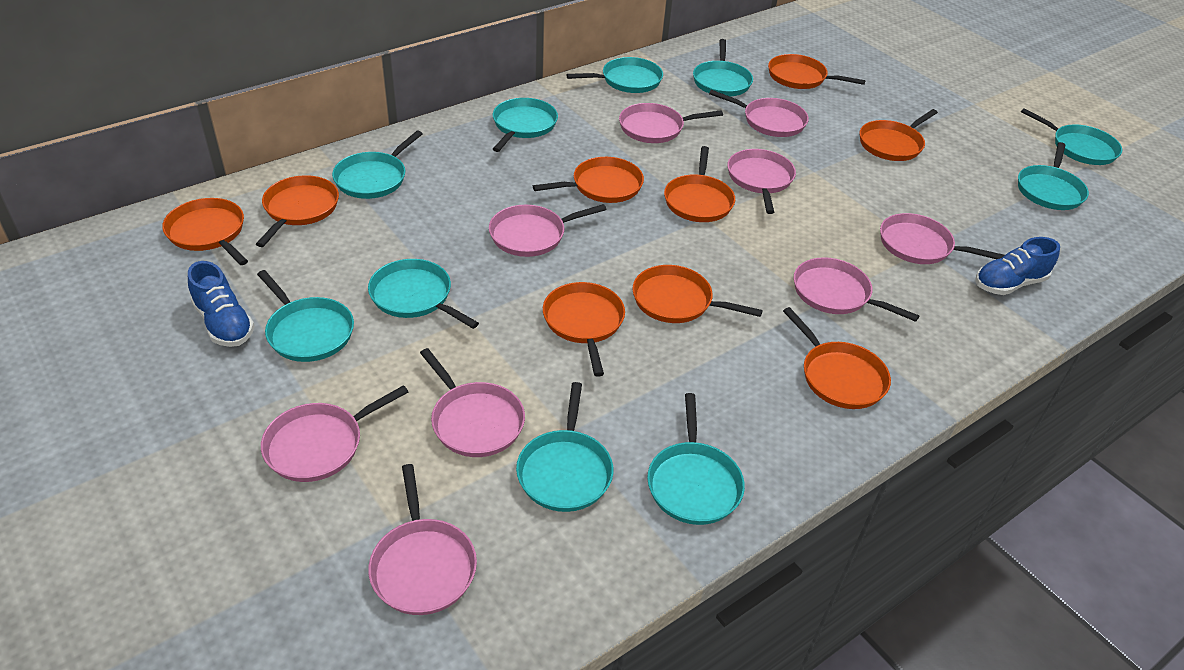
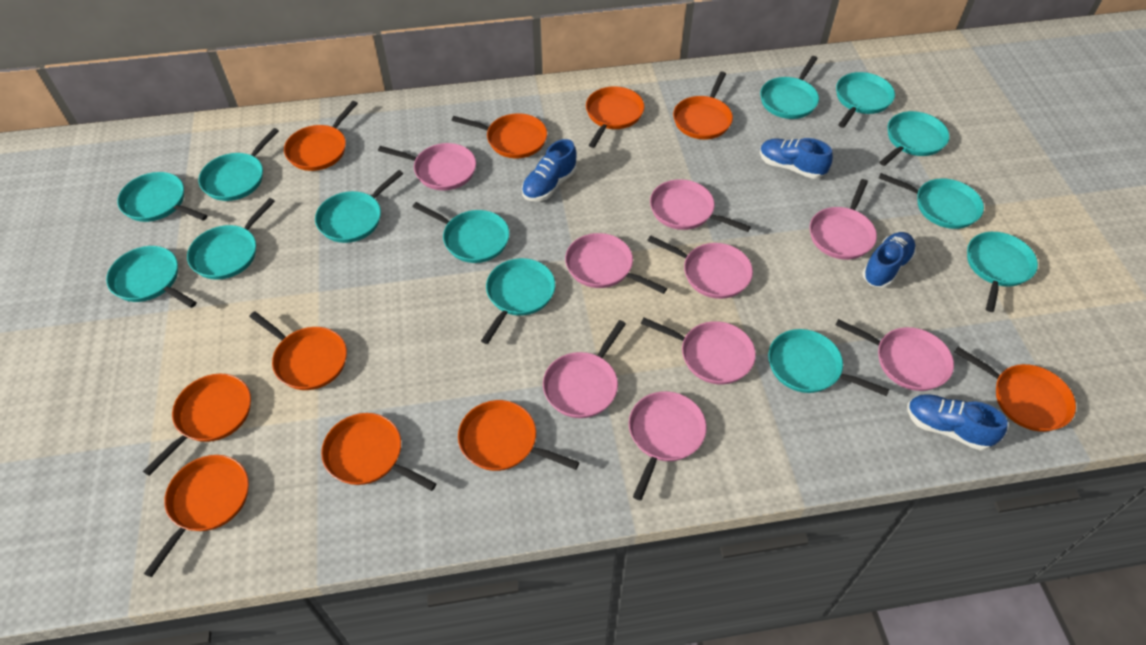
blue shoe: 2 -> 4
orange pan: 9 -> 10
turquoise pan: 10 -> 13

